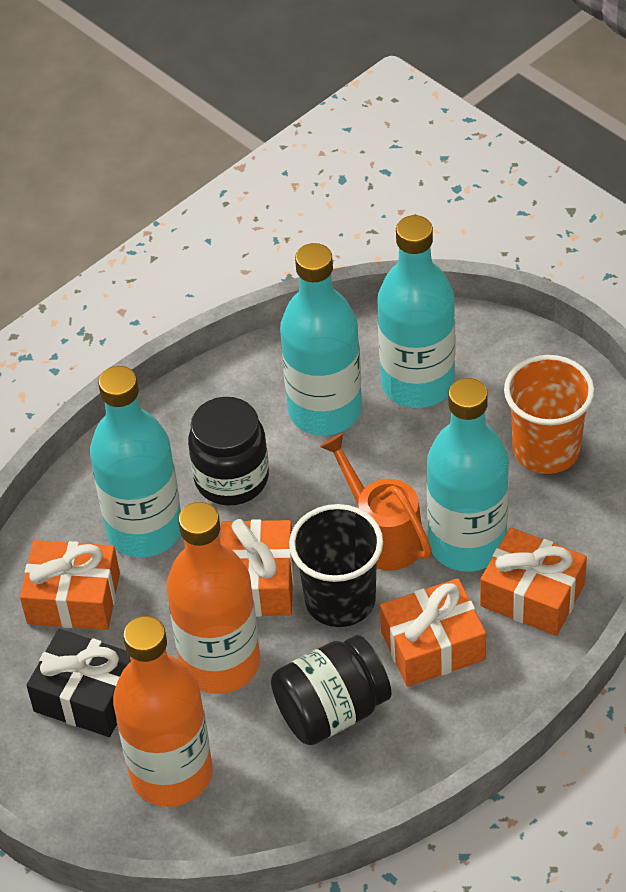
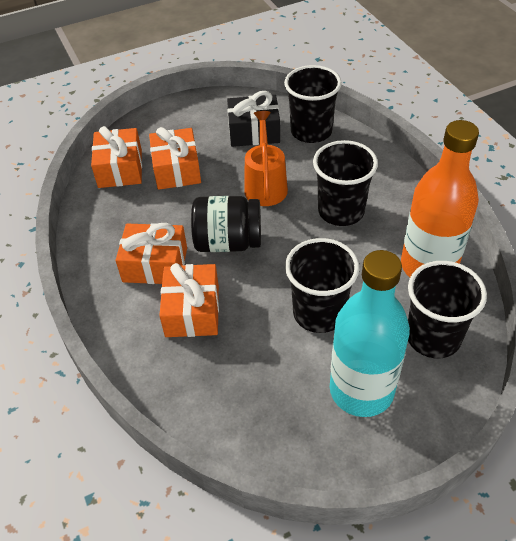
black cup: 1 -> 4
black jar: 2 -> 1
orange bottle: 2 -> 1
orange cup: 1 -> 0
turquoise bottle: 4 -> 1

